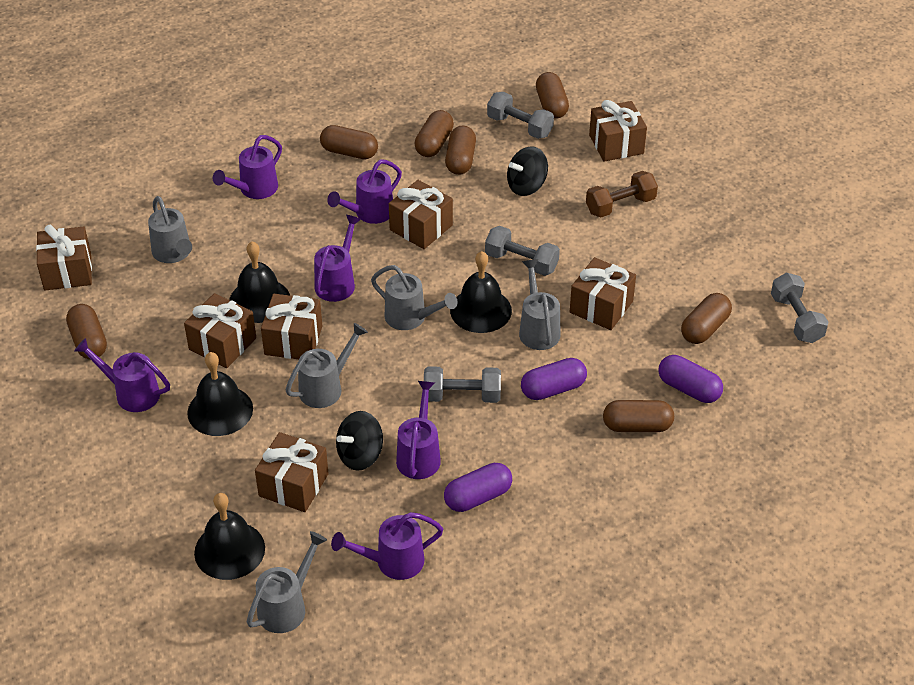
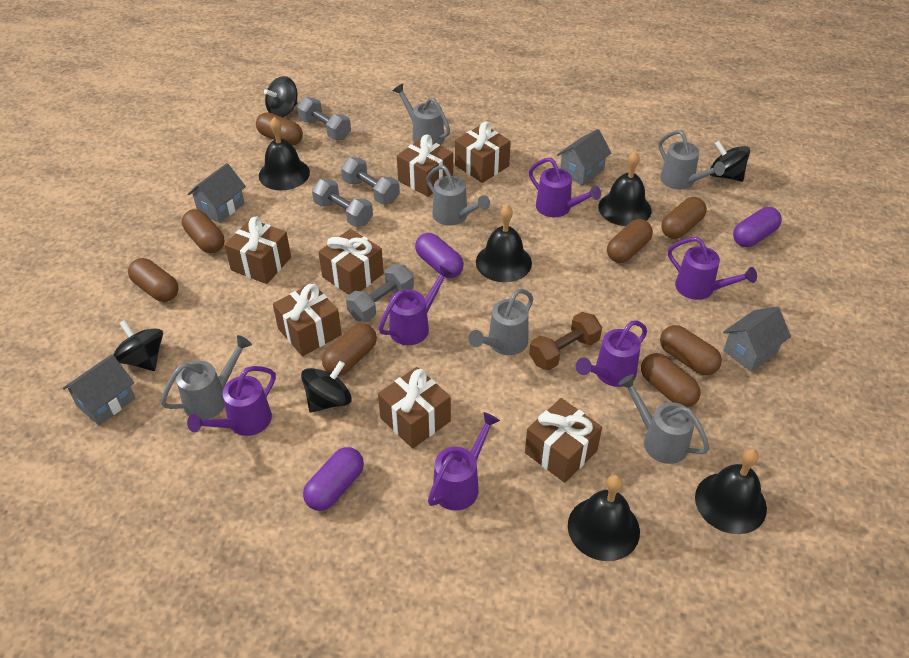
black bell: 4 -> 5
black spinning top: 2 -> 4
brown capsule: 7 -> 8
grey house: 0 -> 4
grey watering can: 5 -> 6

